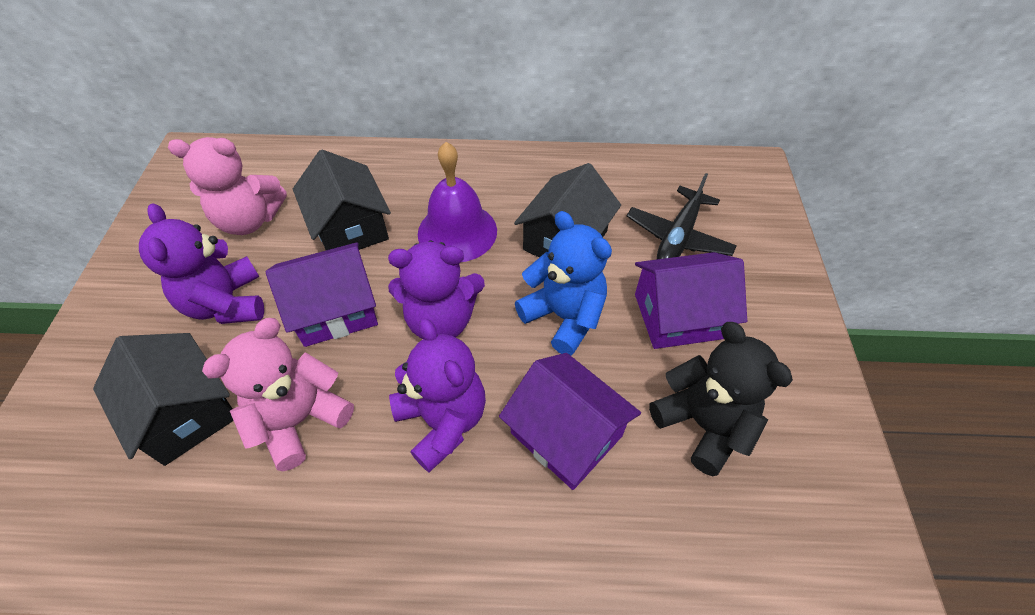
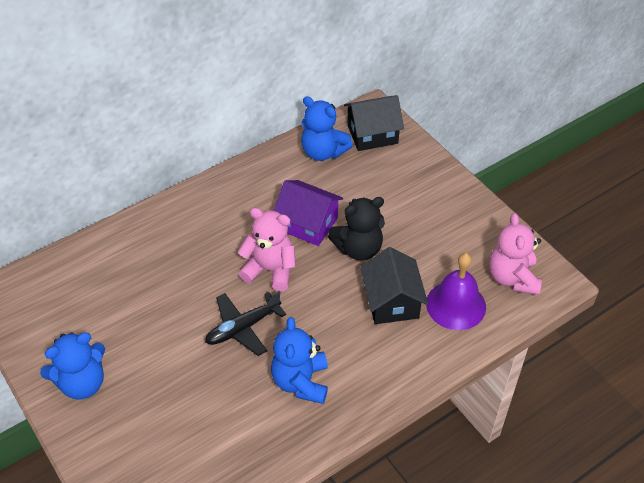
black house: 3 -> 2
blue teddy bear: 1 -> 3
purple house: 3 -> 1
purple teddy bear: 3 -> 0

